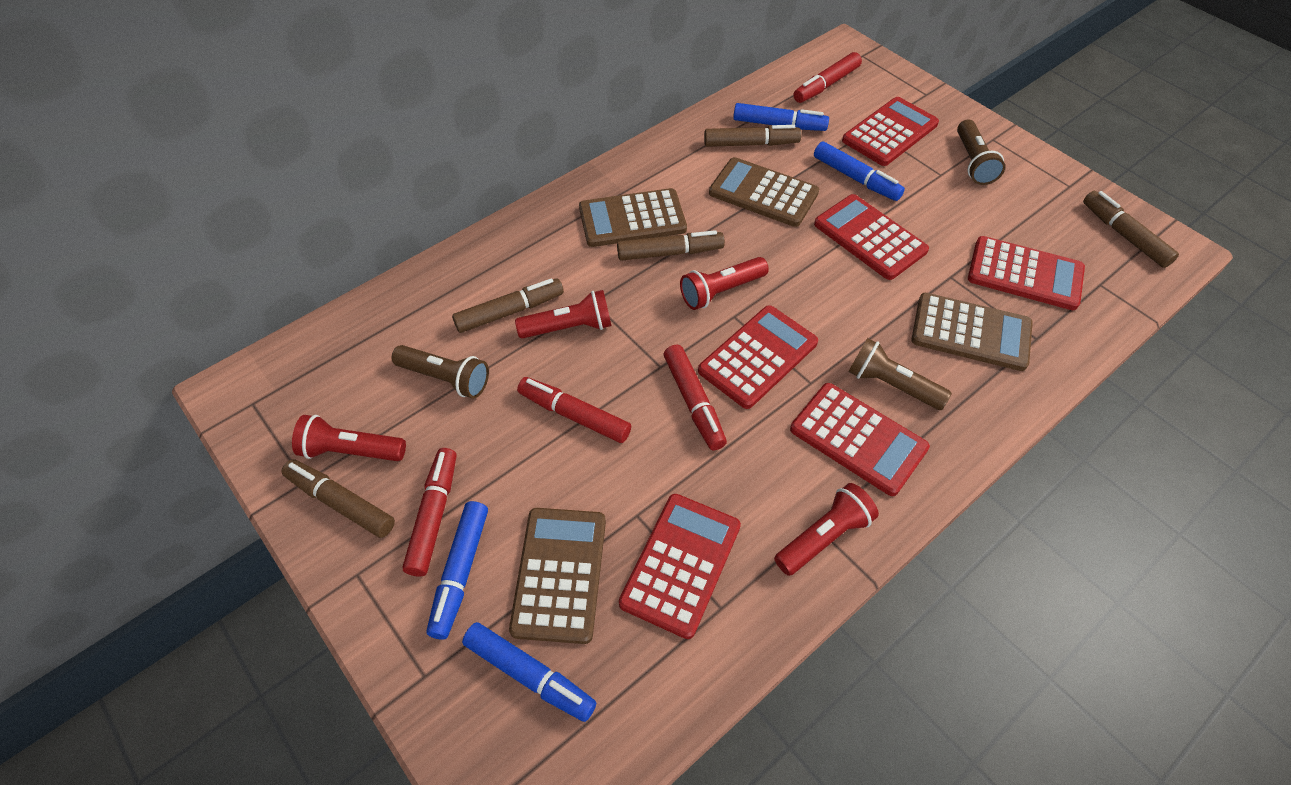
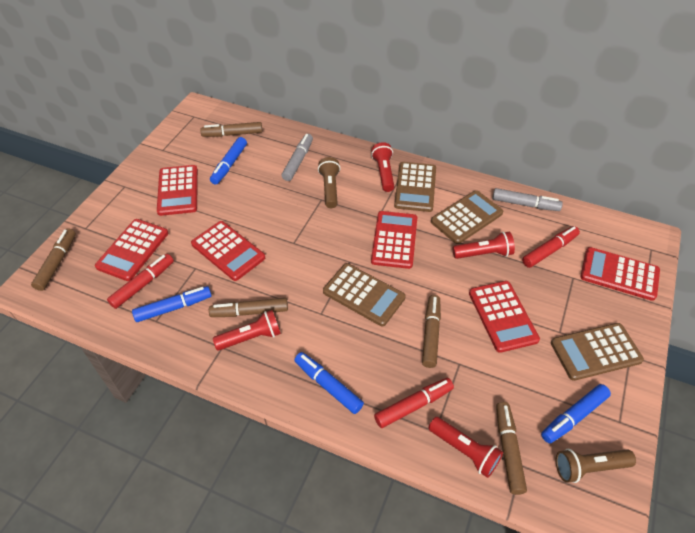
brown flashlight: 3 -> 2
grey marker: 0 -> 2
red marker: 4 -> 3

